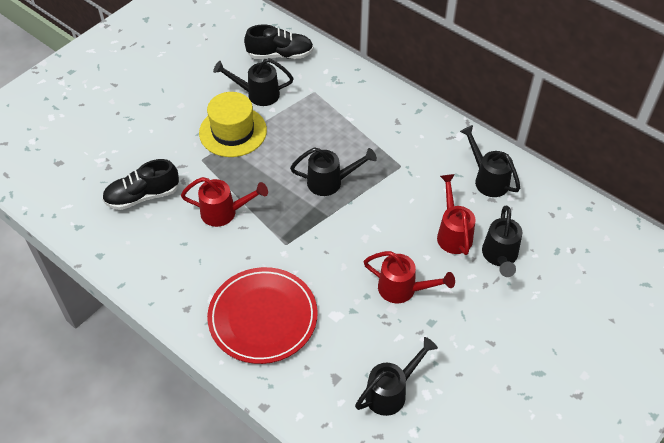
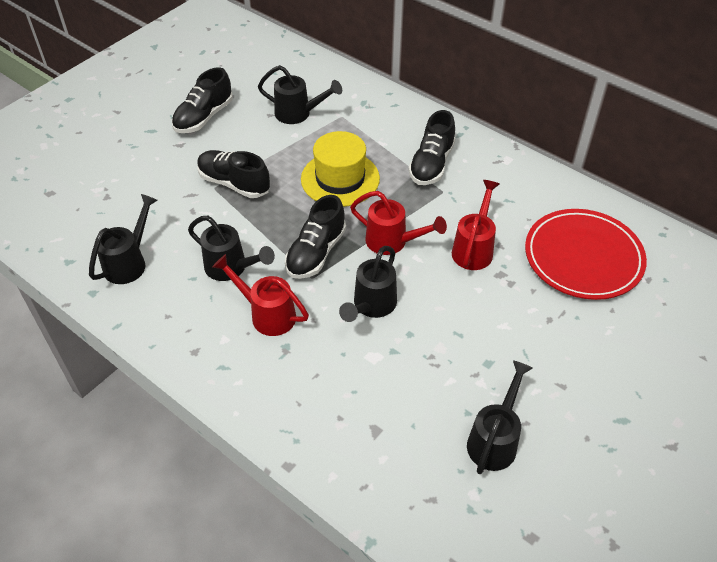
black shoe: 2 -> 4

